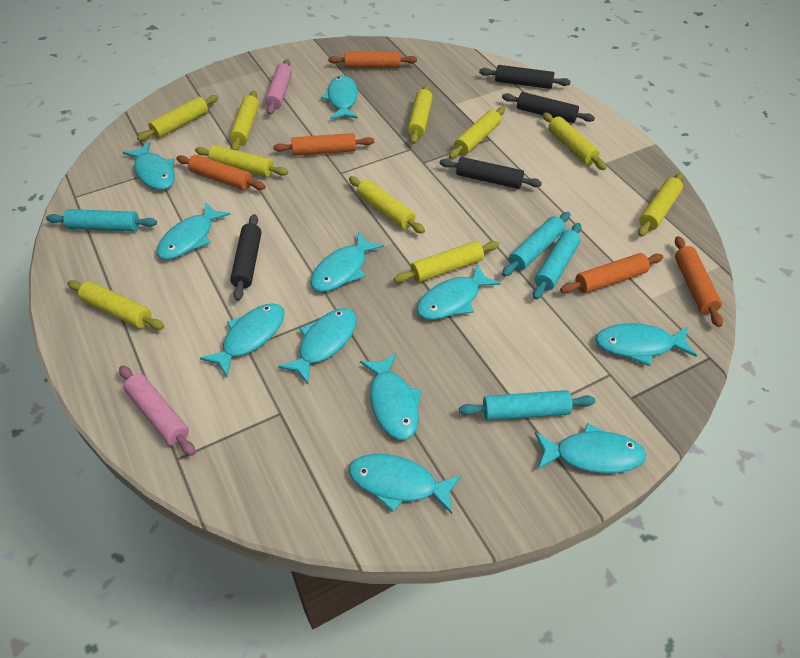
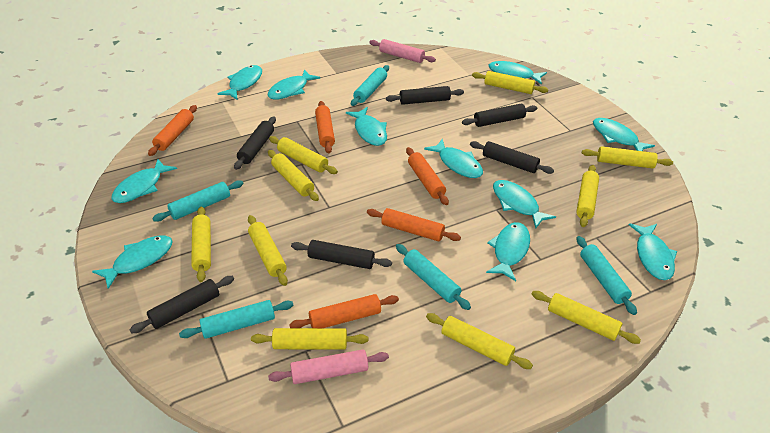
black rolling pin: 4 -> 6
turquoise rolling pin: 4 -> 5

